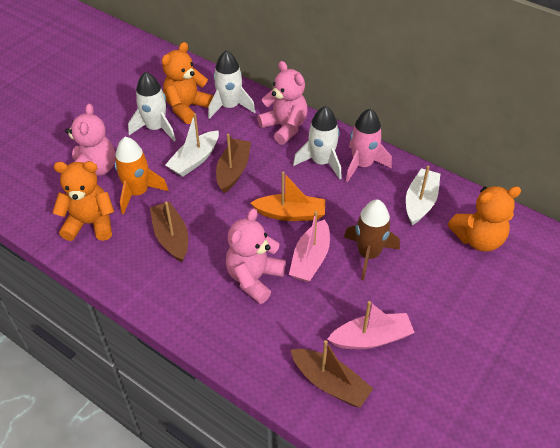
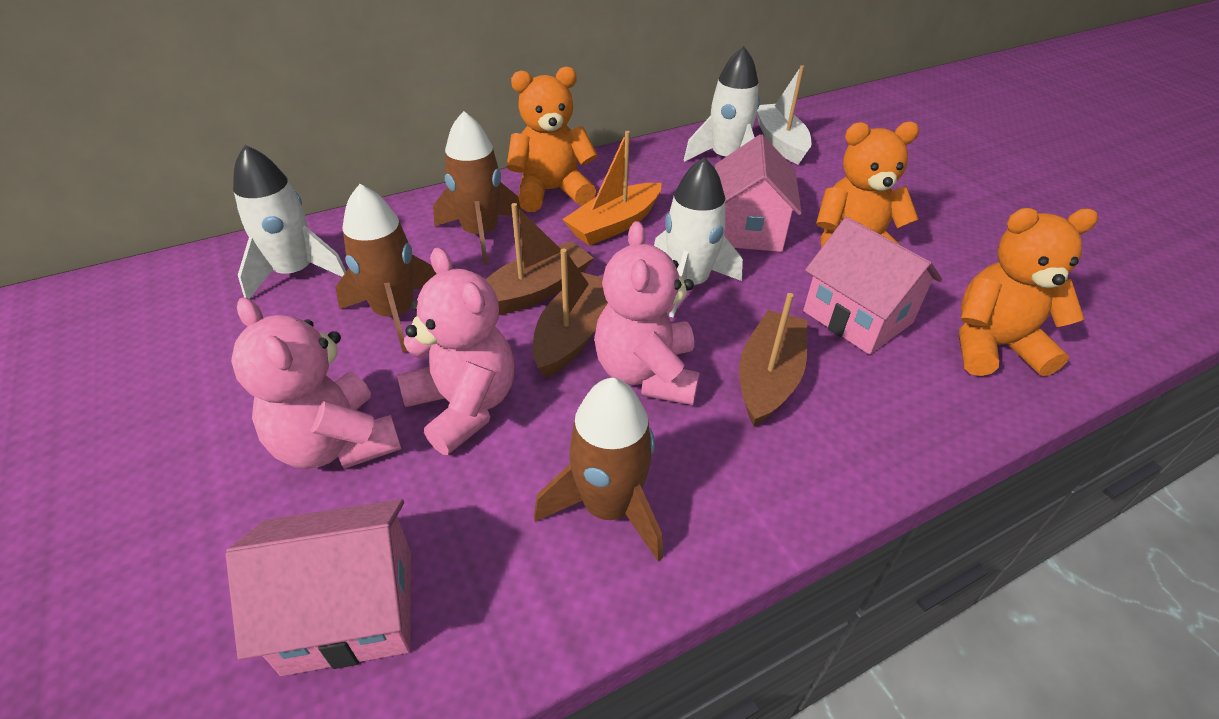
brown rocket: 1 -> 3
orange rocket: 1 -> 0
pink boat: 2 -> 0
pink house: 0 -> 3
pink rocket: 1 -> 0
white boat: 2 -> 1

